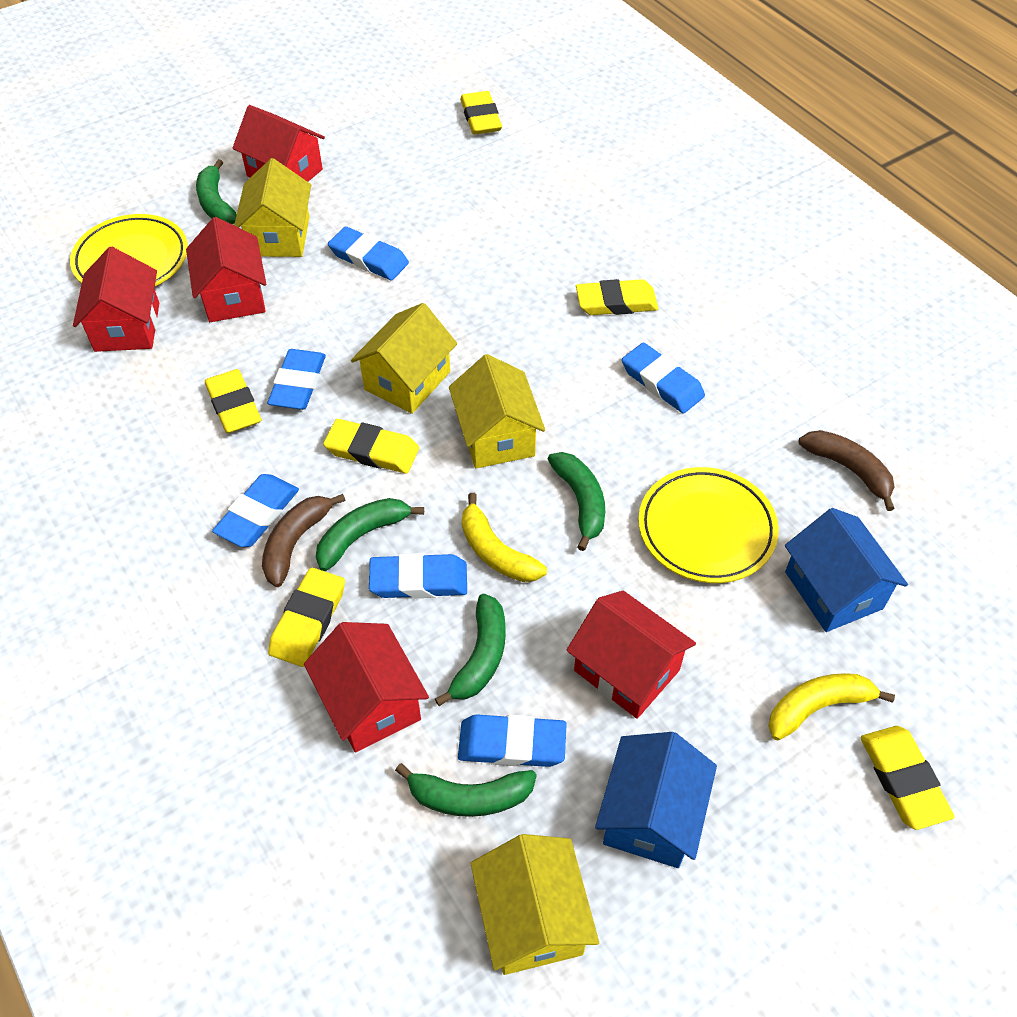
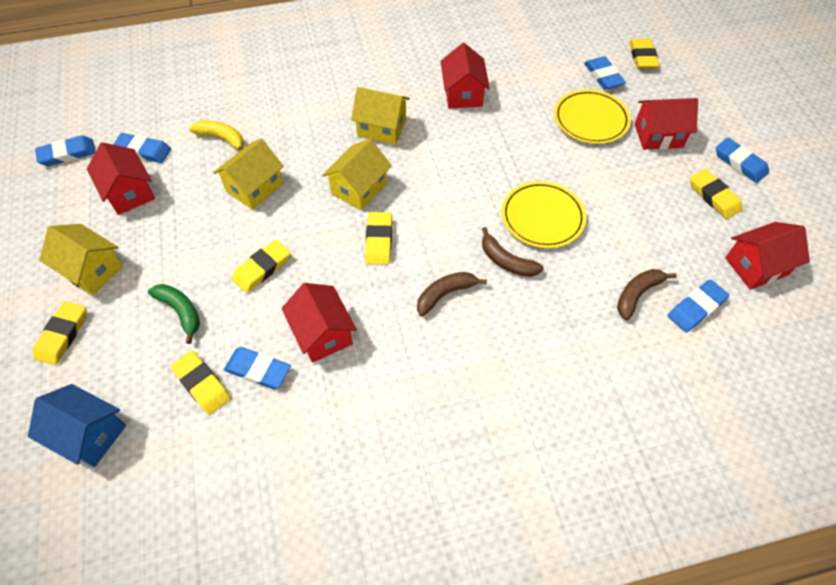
blue house: 2 -> 1
brown banana: 2 -> 3
green banana: 5 -> 1
yellow banana: 2 -> 1

